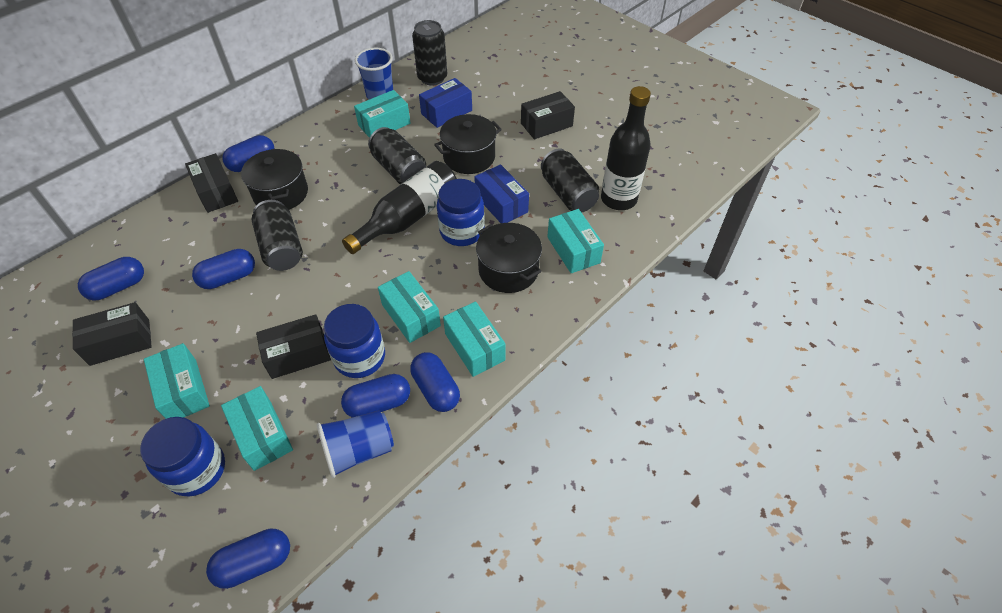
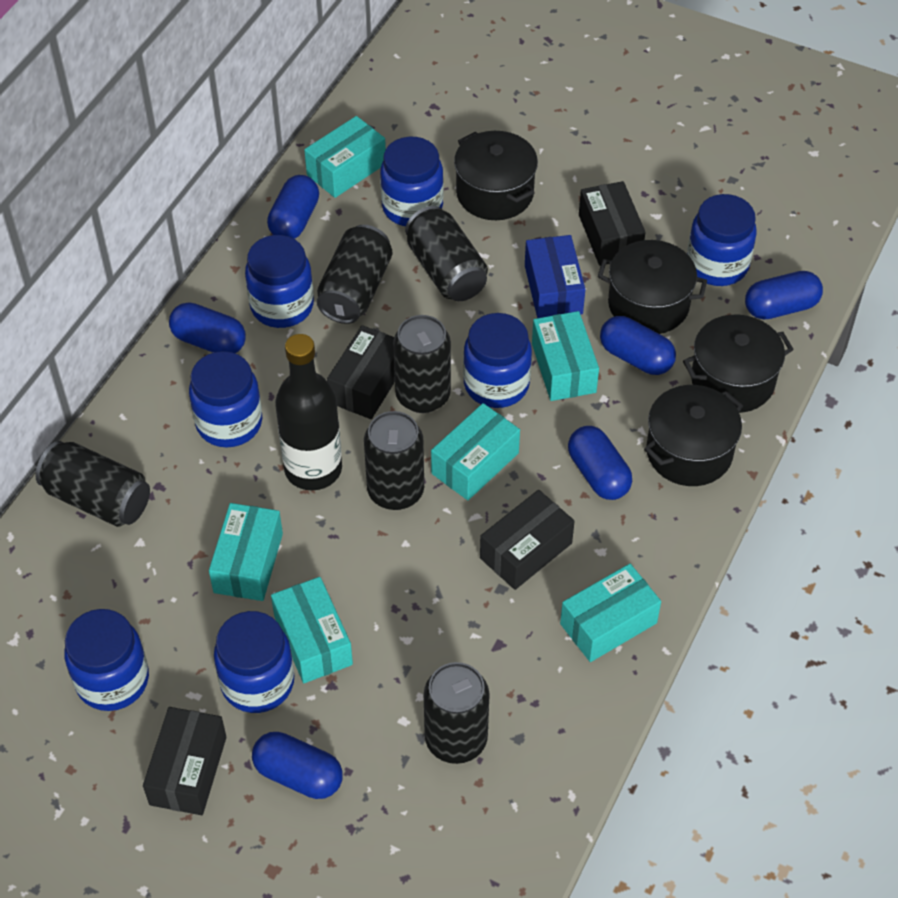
black bottle: 2 -> 1
black can: 4 -> 6
black pot: 3 -> 4
blue box: 2 -> 1
blue cup: 2 -> 0
blue jar: 3 -> 7

